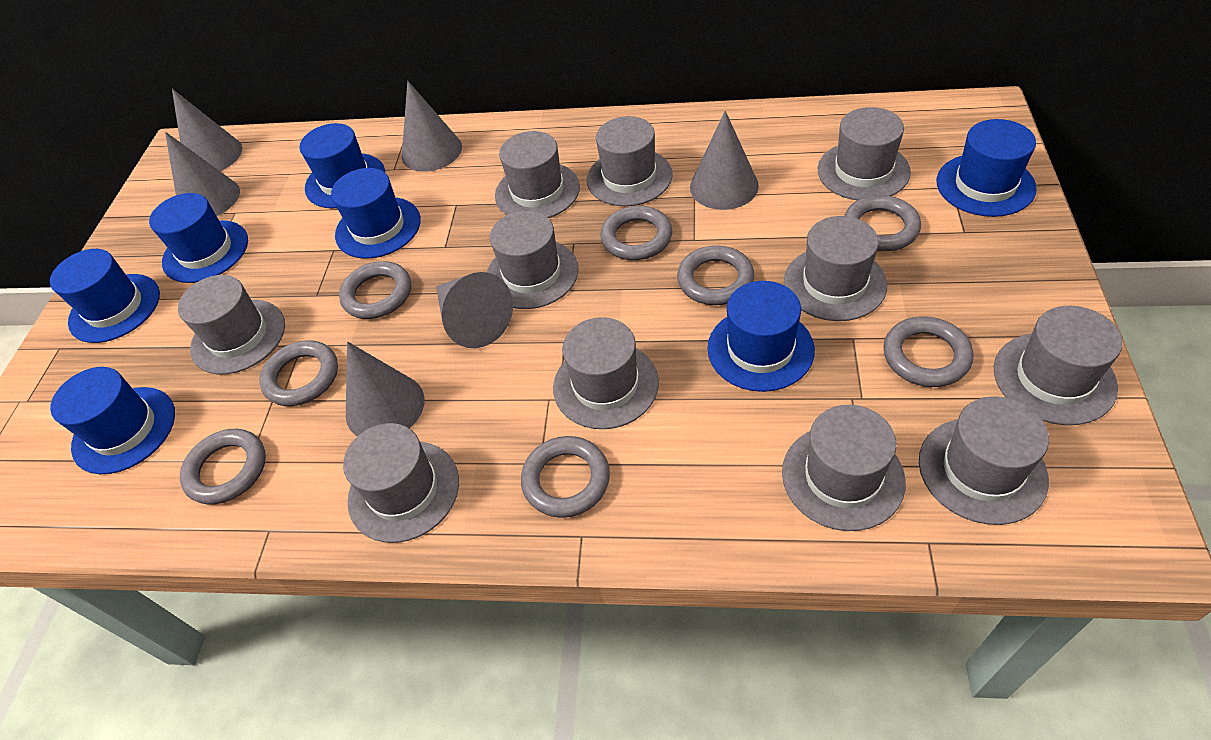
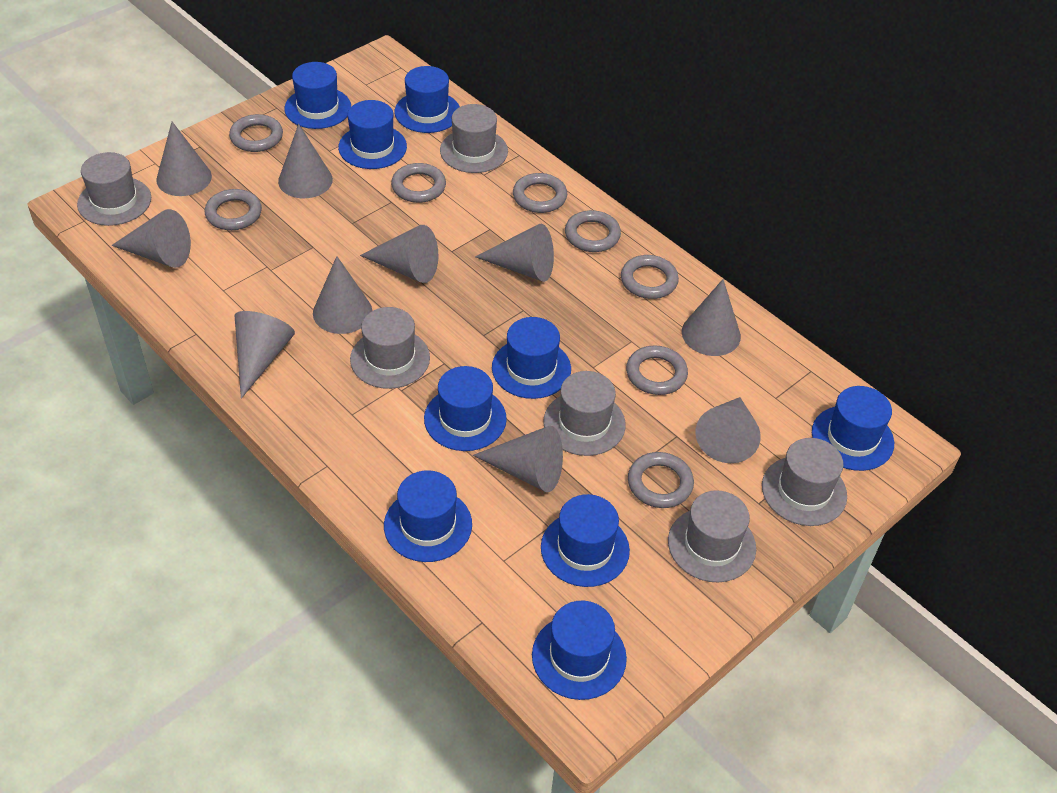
blue hat: 7 -> 9
grey cone: 6 -> 10
grey hat: 11 -> 6

